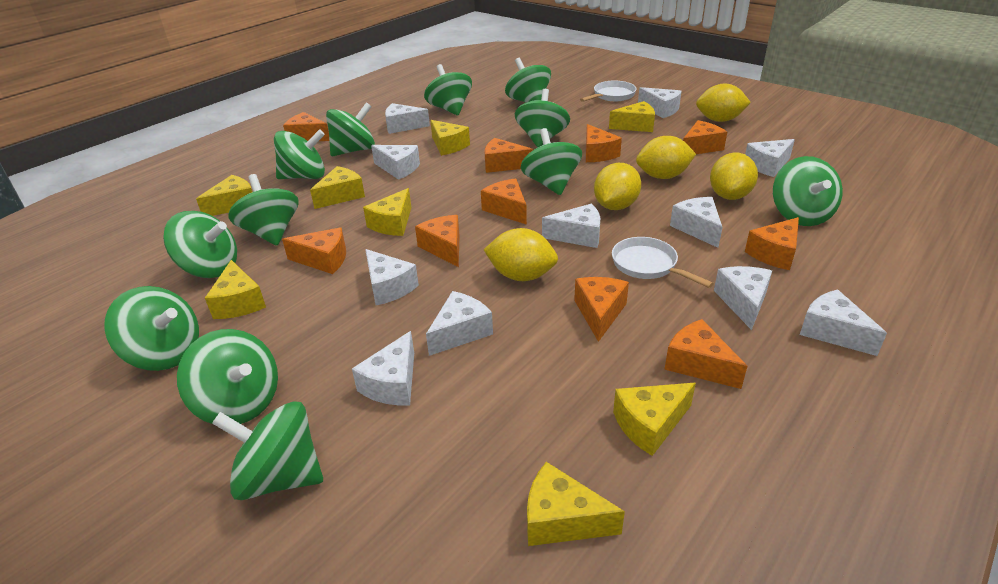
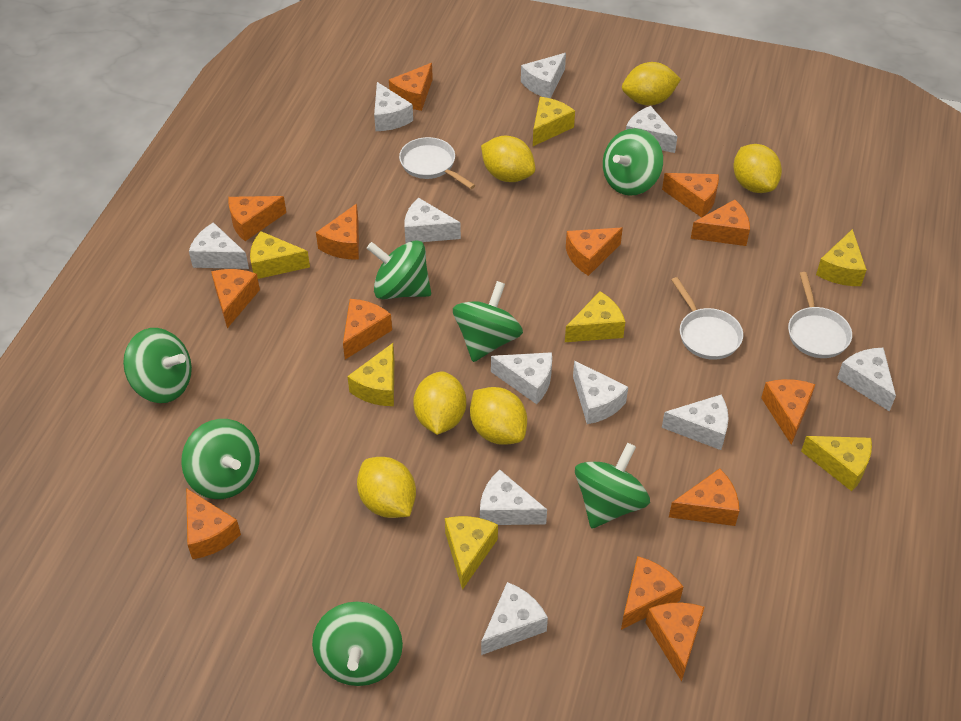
green spinning top: 12 -> 7
orange cheese: 10 -> 13
white pan: 2 -> 3
yellow cheese: 8 -> 7
yellow lemon: 5 -> 6

